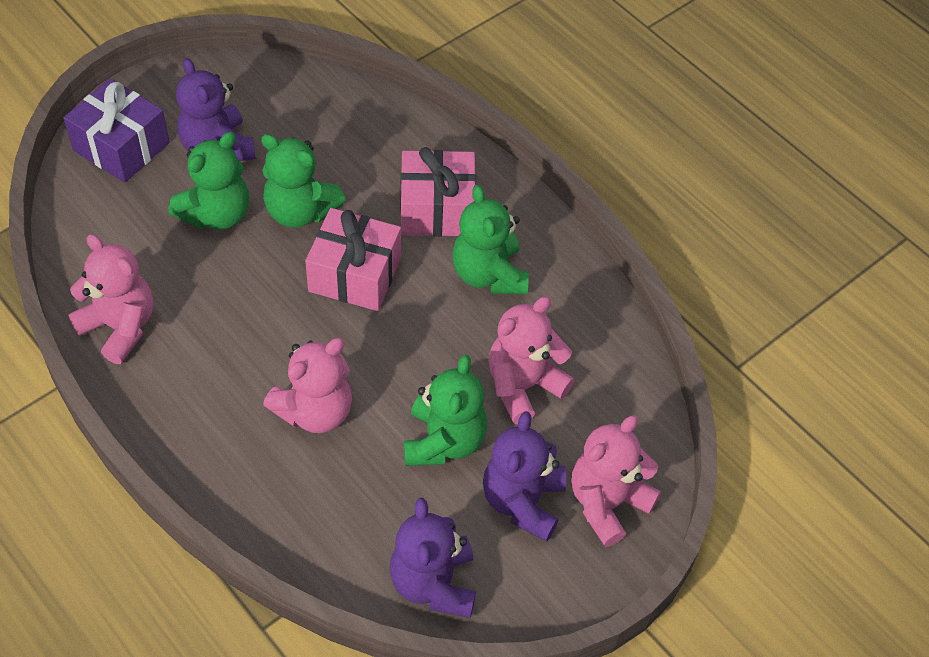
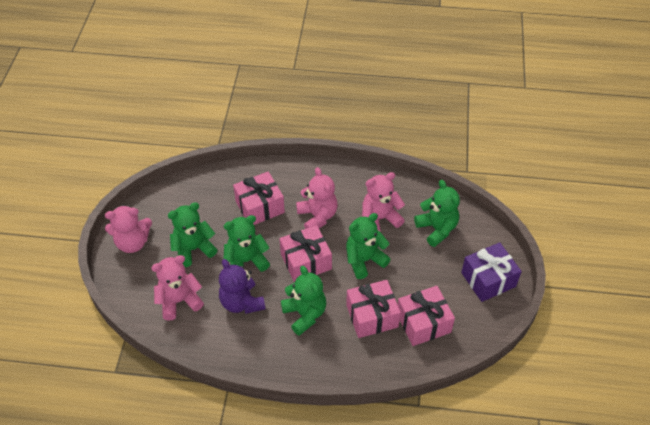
green teddy bear: 4 -> 5
pink gift: 2 -> 4
purple teddy bear: 3 -> 1

